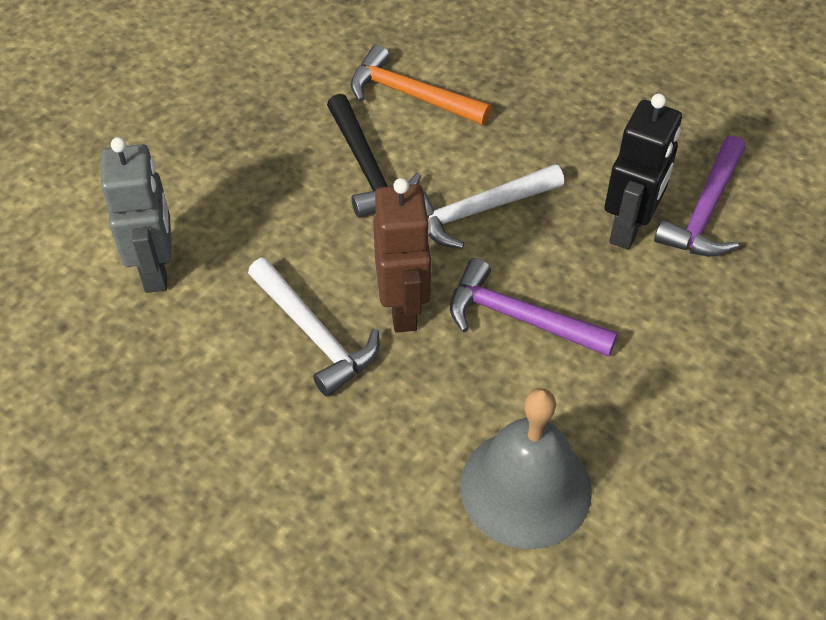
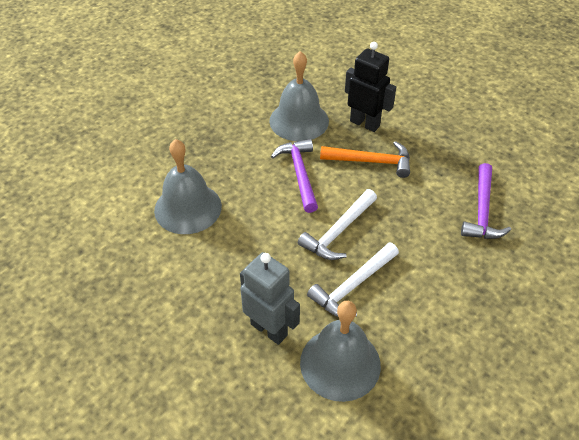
black hammer: 1 -> 0
brown robot: 1 -> 0
grey bell: 1 -> 3

